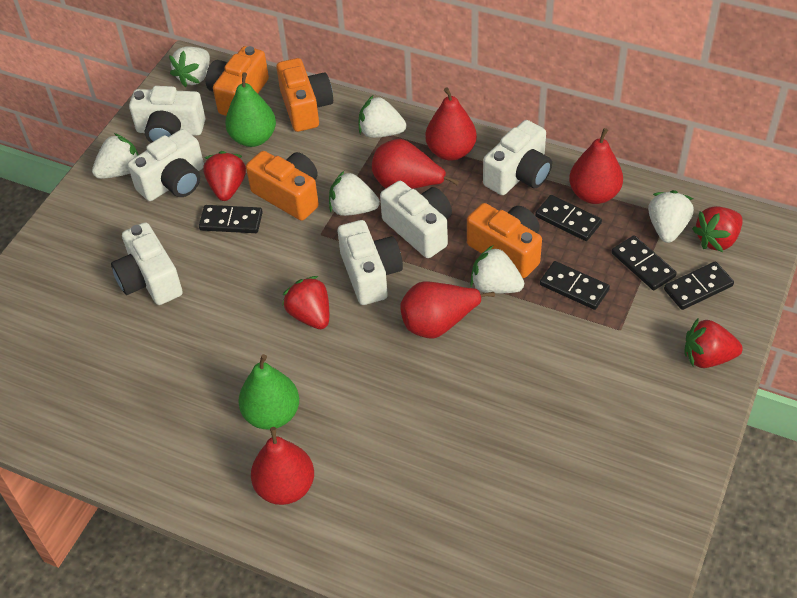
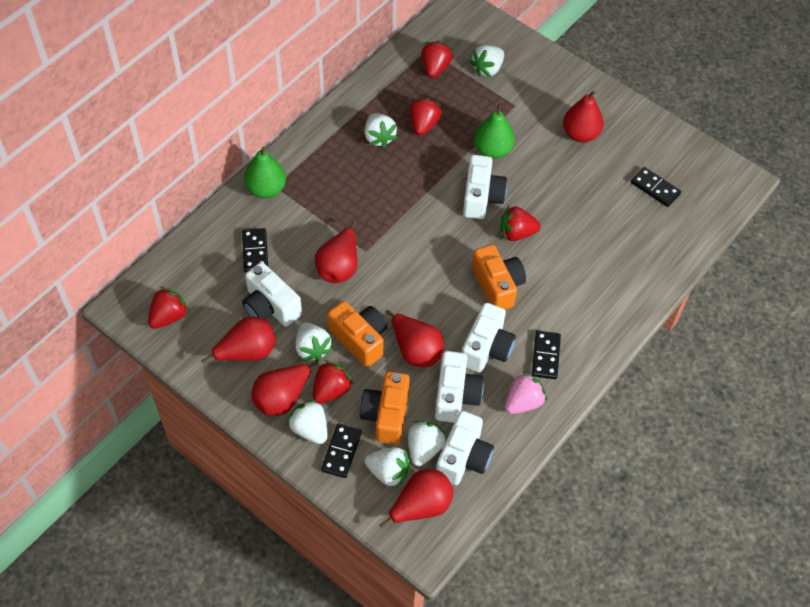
black domino: 5 -> 4
orange camera: 4 -> 3
pink strawberry: 0 -> 1
red pear: 5 -> 6
red strawberry: 4 -> 5
white camera: 6 -> 5

